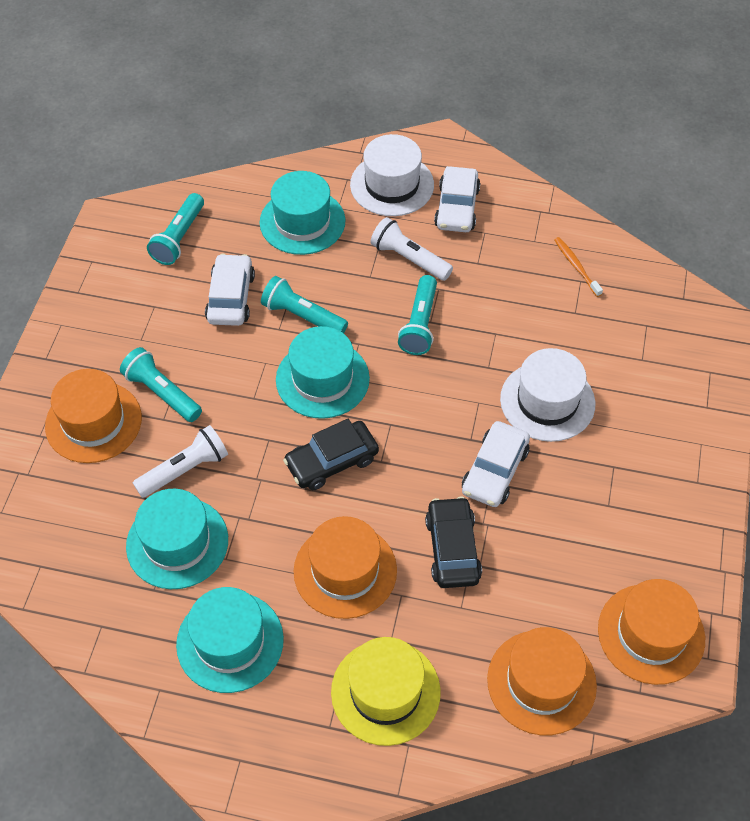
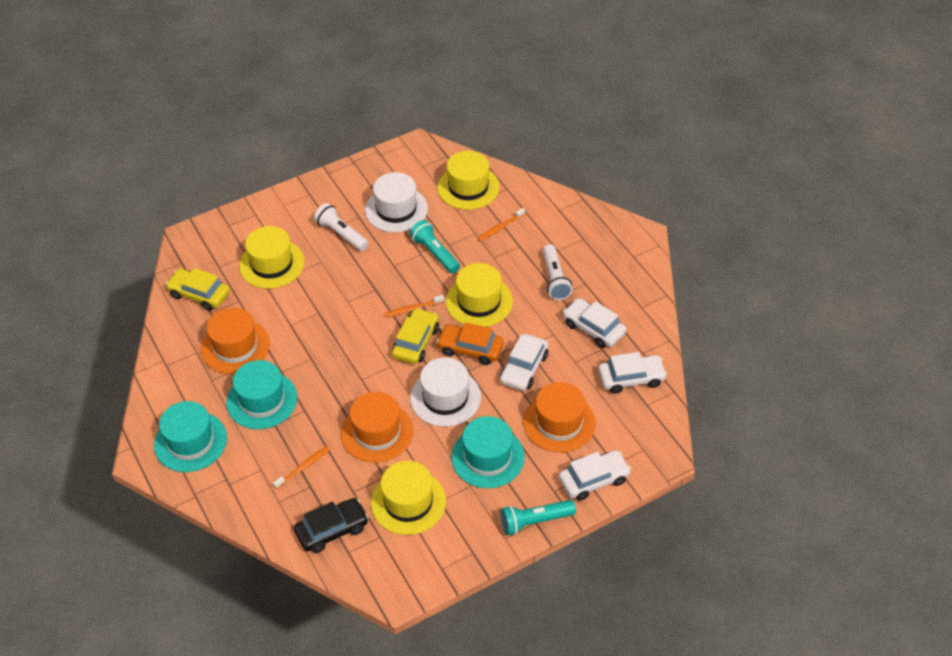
black car: 2 -> 1
orange car: 0 -> 1
orange hat: 4 -> 3
orange toothbrush: 1 -> 3
turquoise flashlight: 4 -> 2
turquoise hat: 4 -> 3
white car: 3 -> 4
yellow car: 0 -> 2
yellow hat: 1 -> 4

